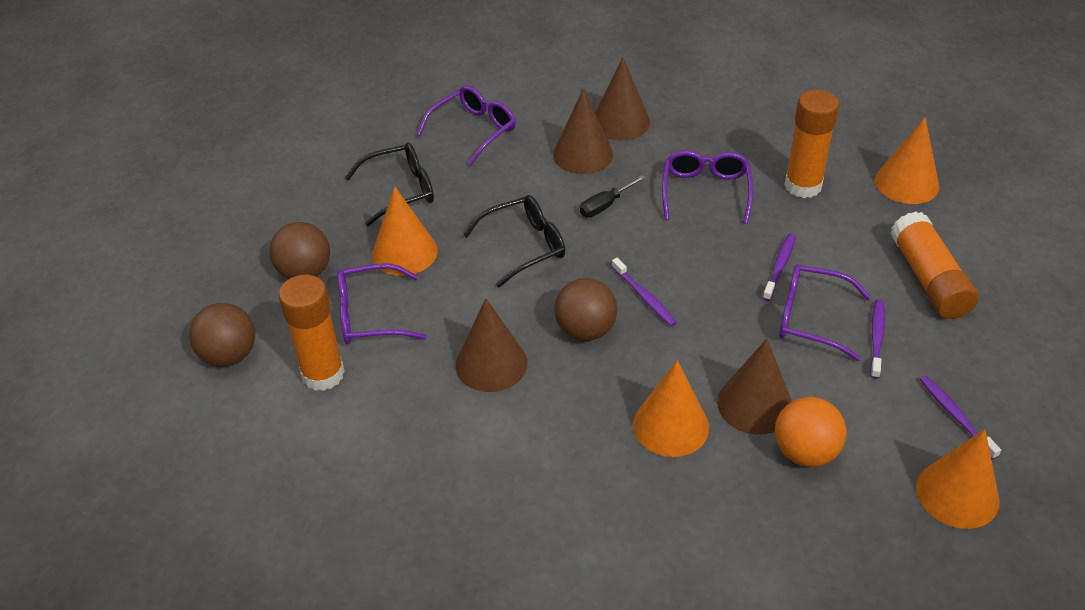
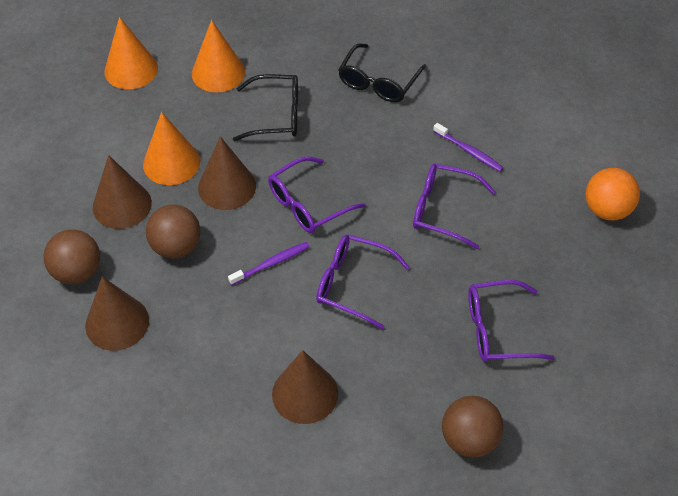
black screwdriver: 1 -> 0
orange cone: 4 -> 3
orange glue stick: 3 -> 0
purple toothbrush: 4 -> 2

